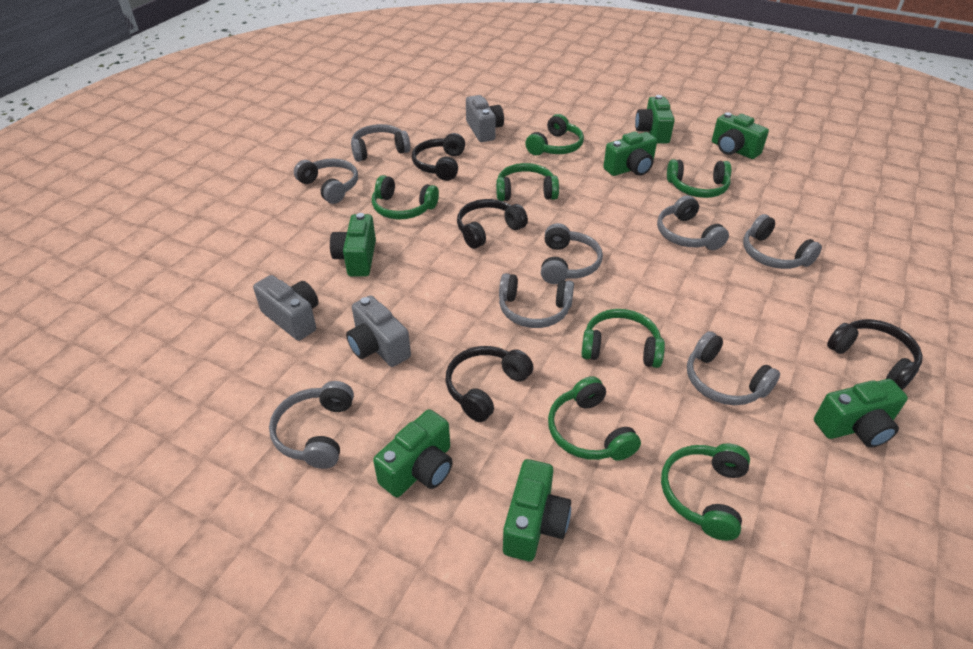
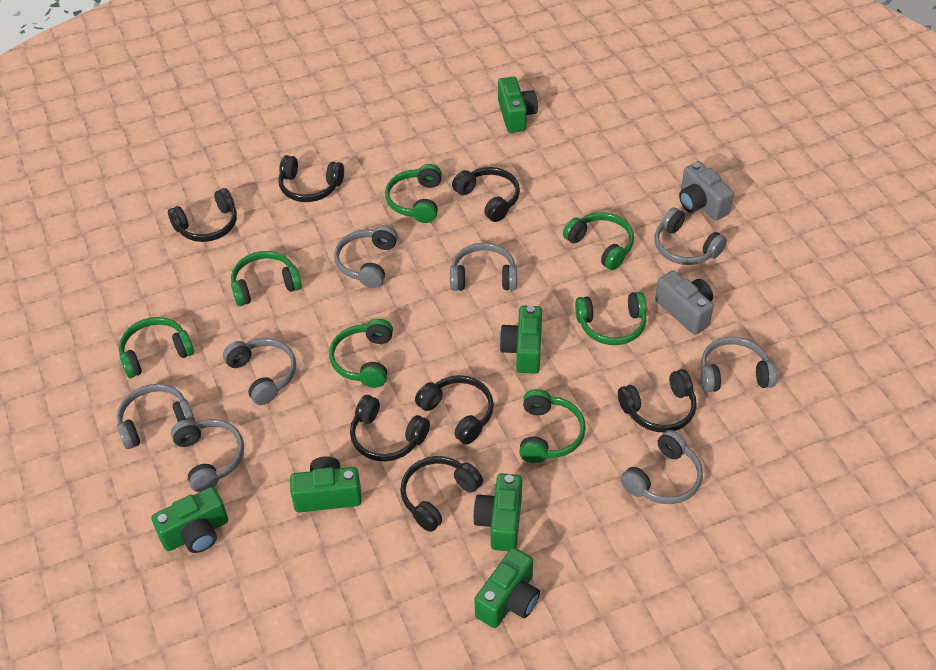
black headphones: 4 -> 7
green camera: 7 -> 6
grey camera: 3 -> 2

